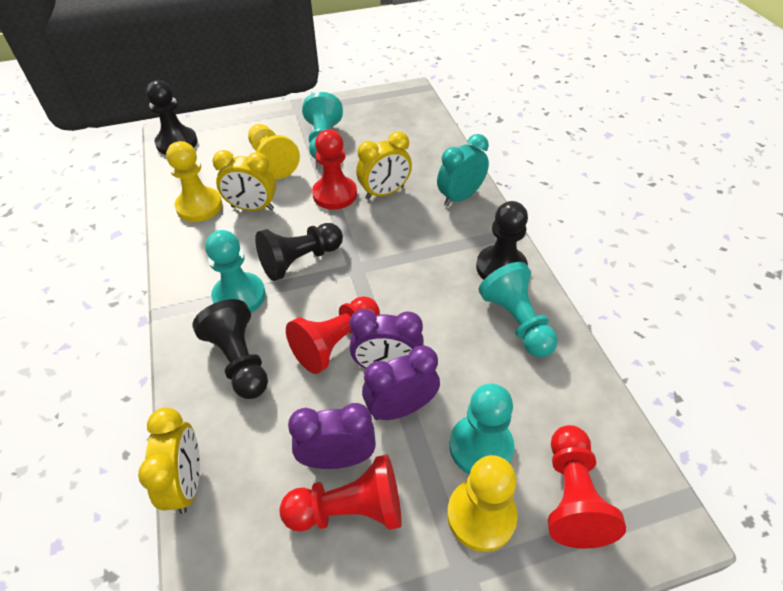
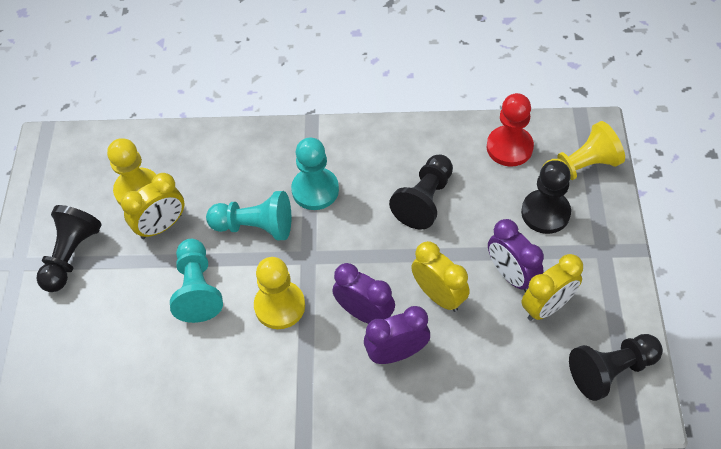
red pawn: 4 -> 1
turquoise clock: 1 -> 0
turquoise pawn: 4 -> 3

